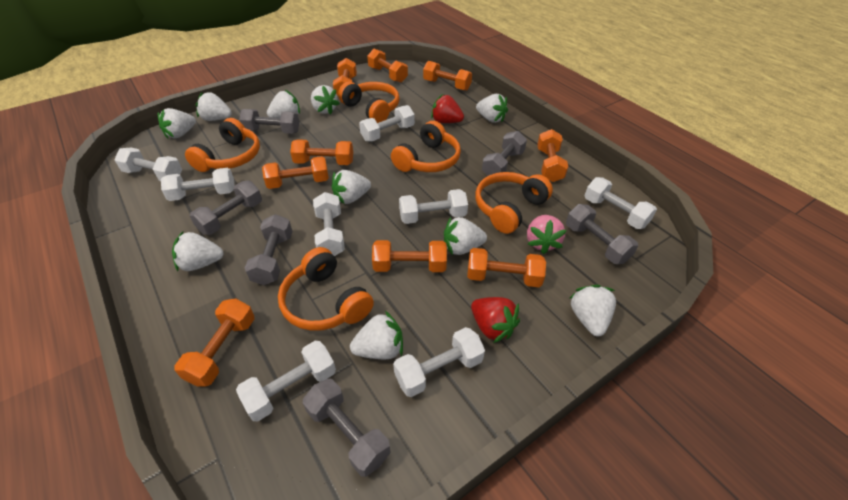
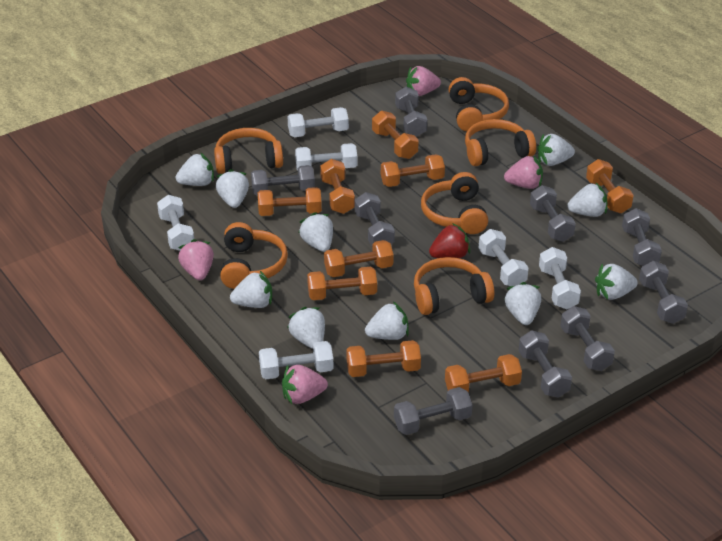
grey dumbbell: 6 -> 9
orange headphones: 5 -> 6
pink strawberry: 1 -> 4
red strawberry: 2 -> 1
white dumbbell: 8 -> 6

